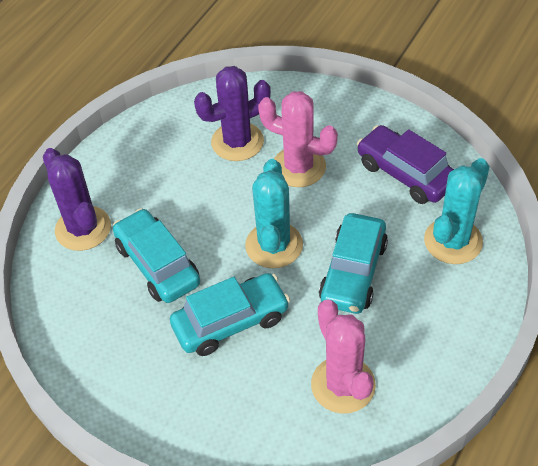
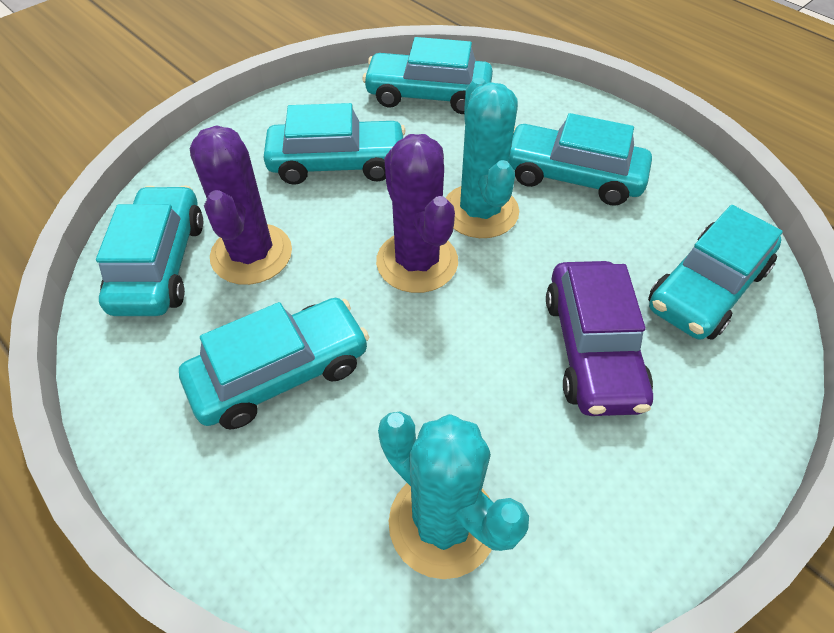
pink cactus: 2 -> 0
turquoise car: 3 -> 6

